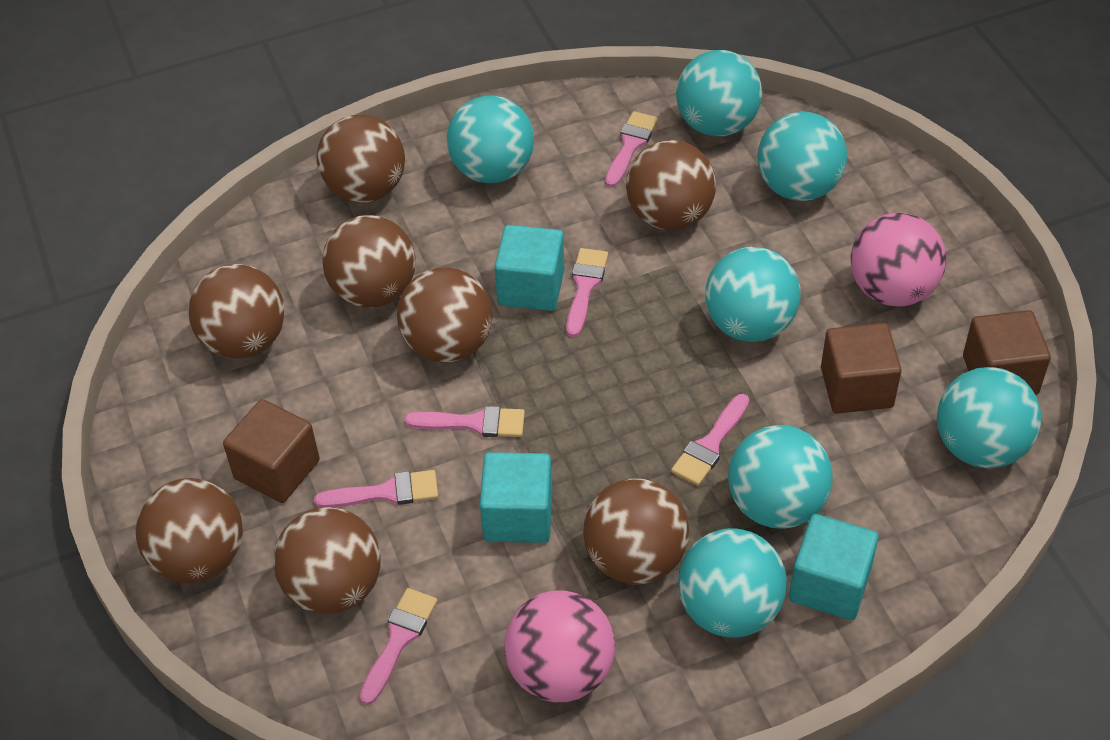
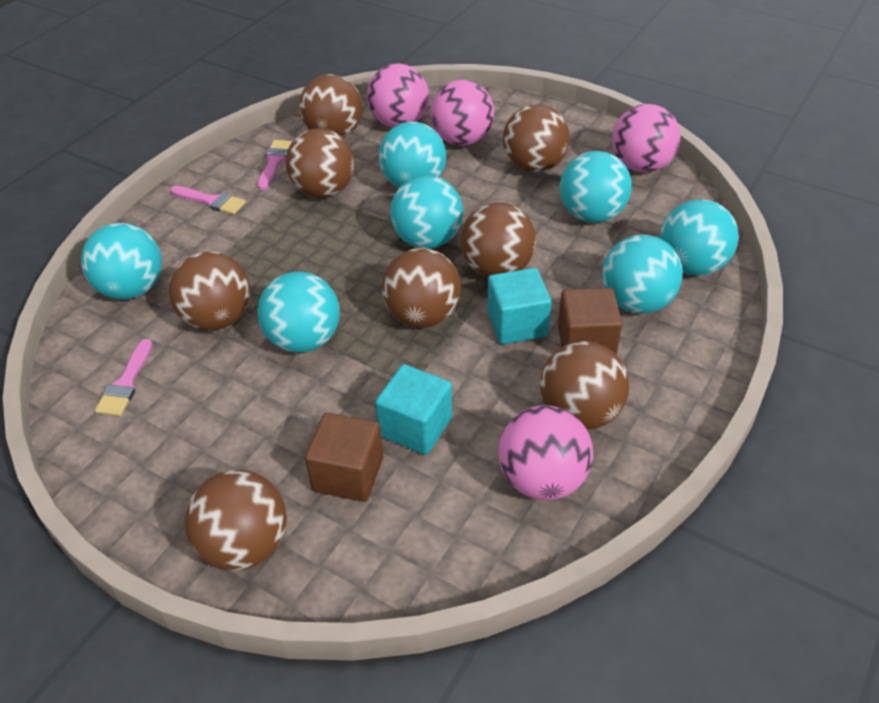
brown cube: 3 -> 2
pink ball: 2 -> 4
pink brush: 6 -> 3
turquoise cube: 3 -> 2

